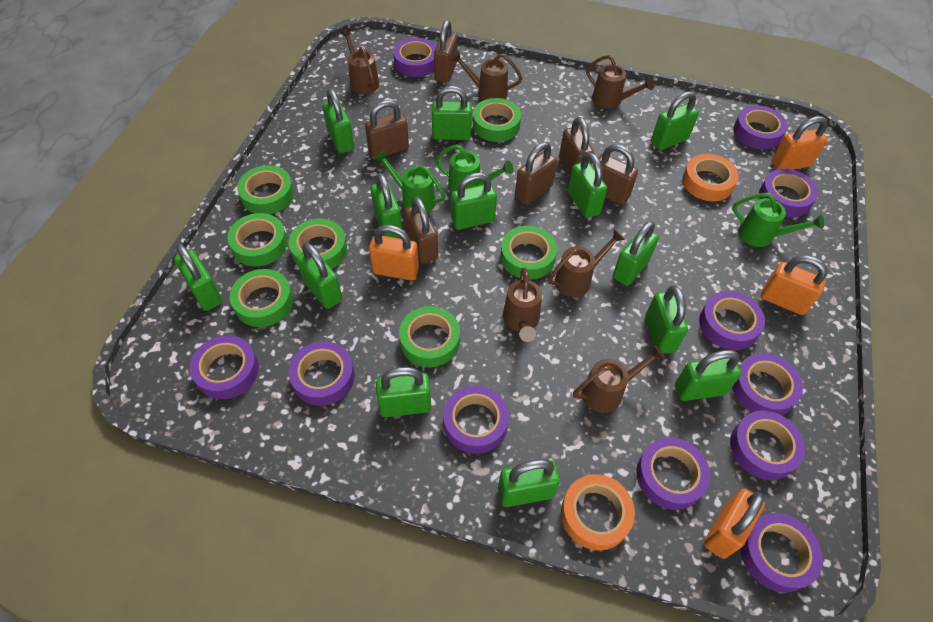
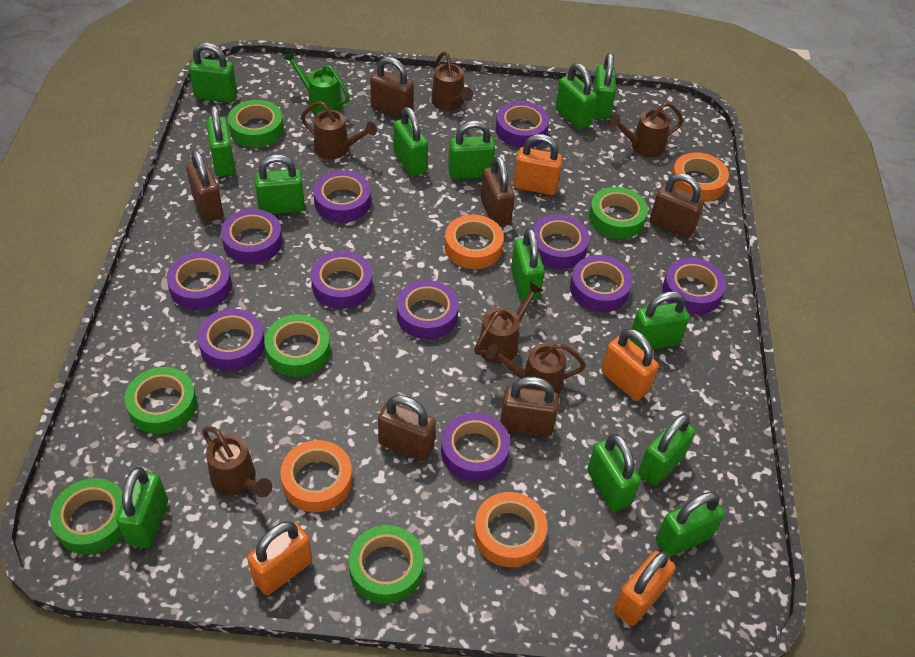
green tape: 7 -> 6
green watering can: 3 -> 1
orange tape: 2 -> 4

